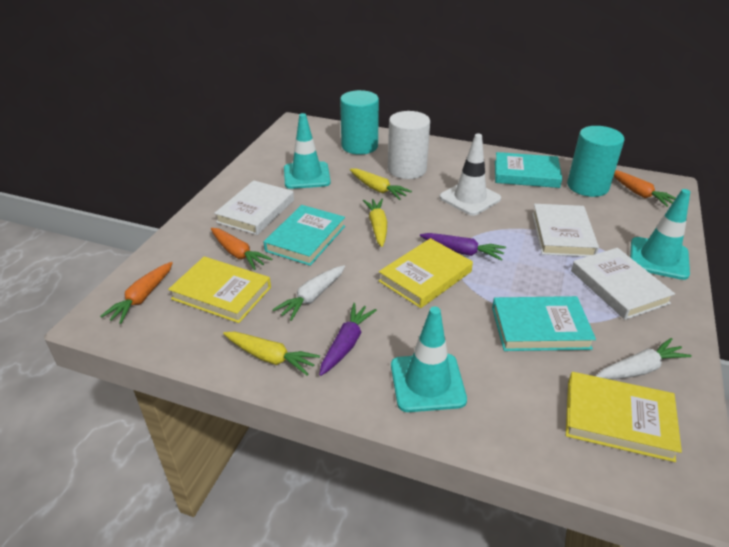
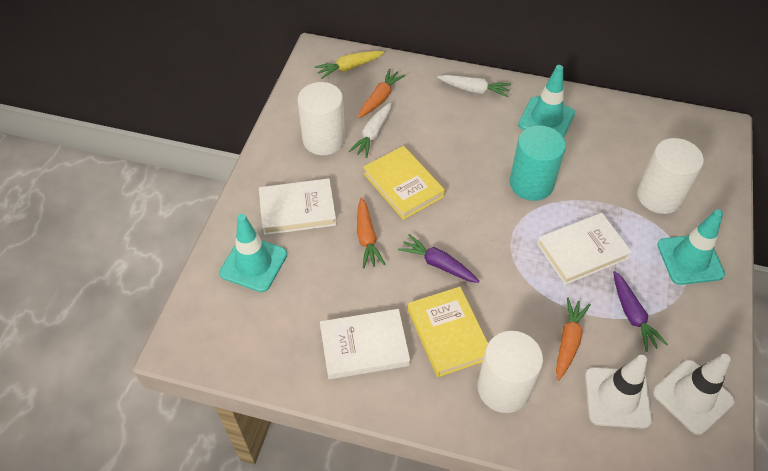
turquoise book: 3 -> 0
turquoise cylinder: 2 -> 1
white cylinder: 1 -> 3
white traffic cone: 1 -> 2
yellow book: 3 -> 2
yellow carrot: 3 -> 1

